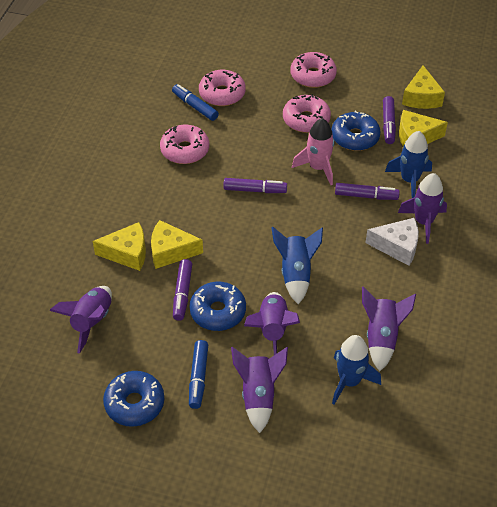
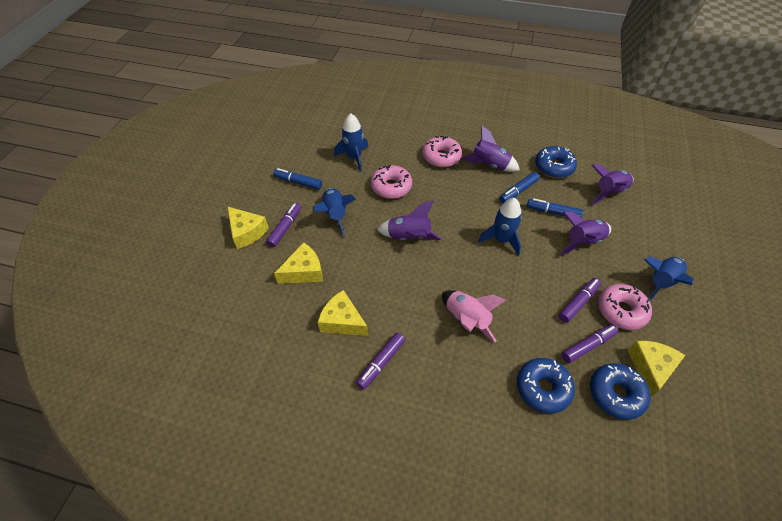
blue marker: 2 -> 3
blue rocket: 3 -> 4
pink donut: 4 -> 3
purple rocket: 5 -> 4
white cheese: 1 -> 0

